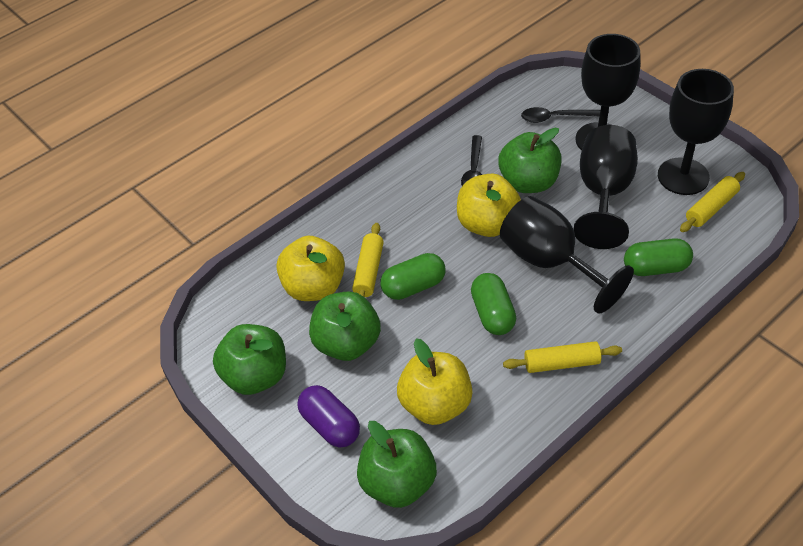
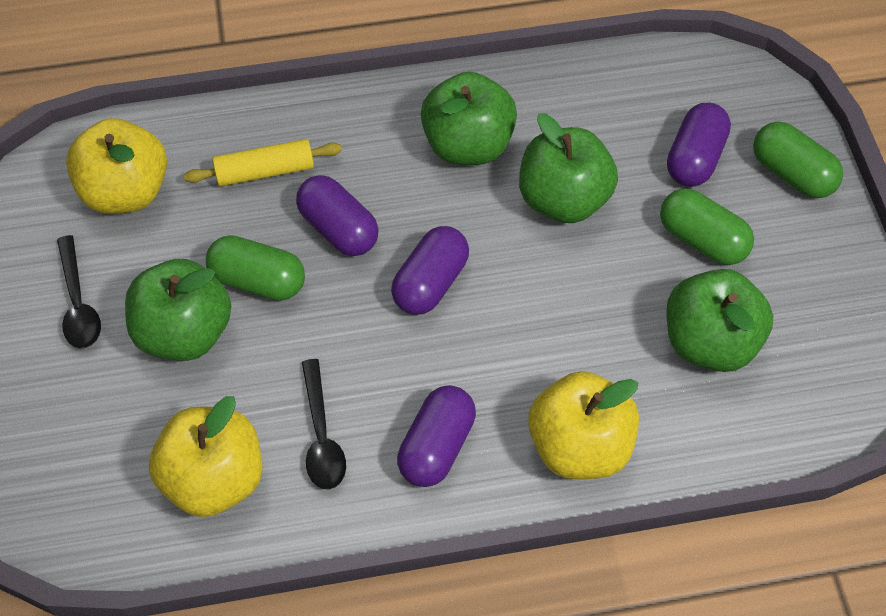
black goblet: 4 -> 0
purple capsule: 1 -> 4
yellow rolling pin: 3 -> 1

